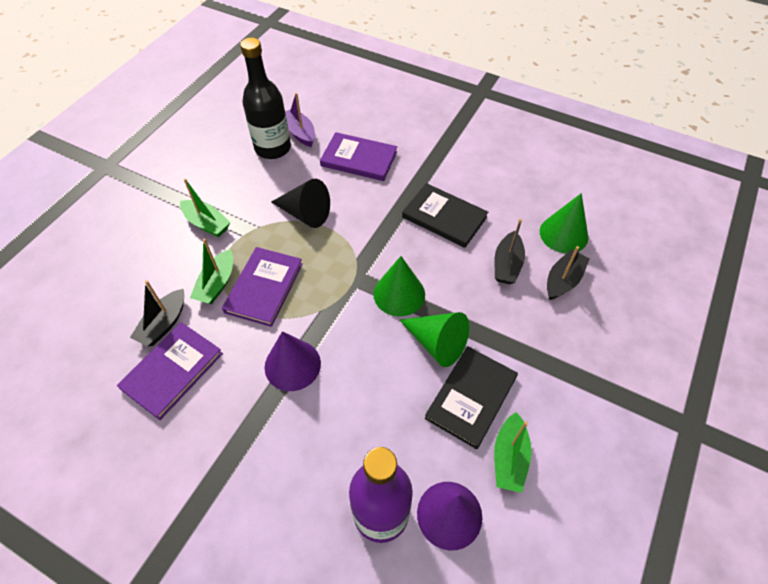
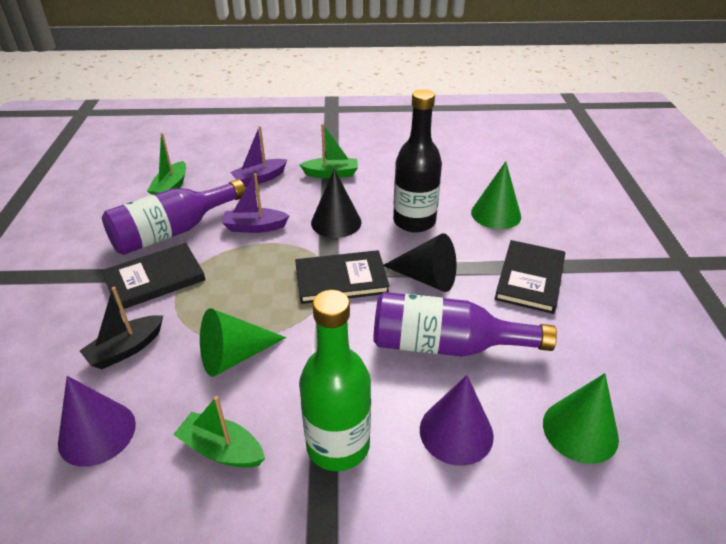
black boat: 3 -> 1
black book: 2 -> 3
black cone: 1 -> 2
green bottle: 0 -> 1
purple boat: 1 -> 2
purple book: 3 -> 0
purple bottle: 1 -> 2

